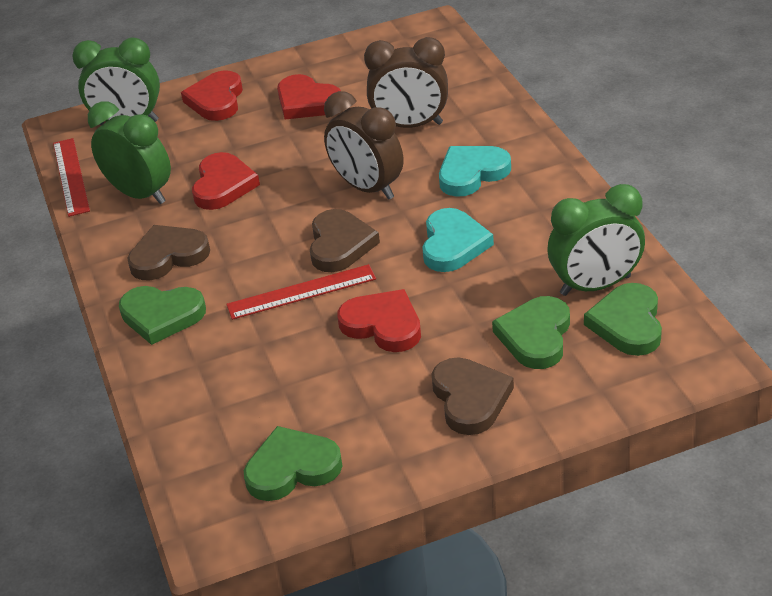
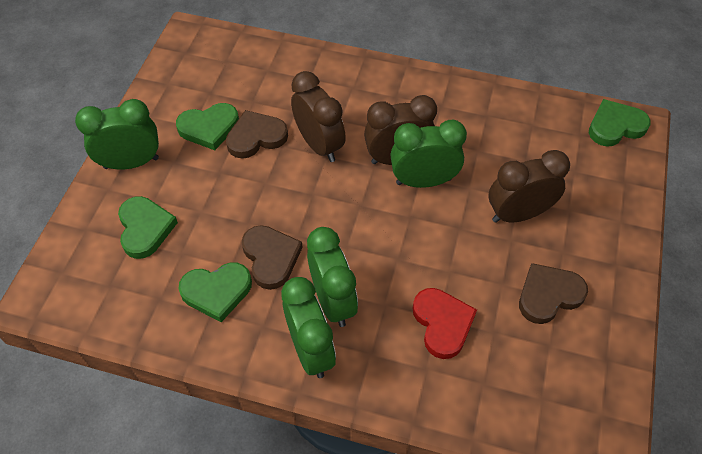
brown clock: 2 -> 3
green clock: 3 -> 4
red heart: 4 -> 1
red ruler: 2 -> 0
turquoise heart: 2 -> 0

